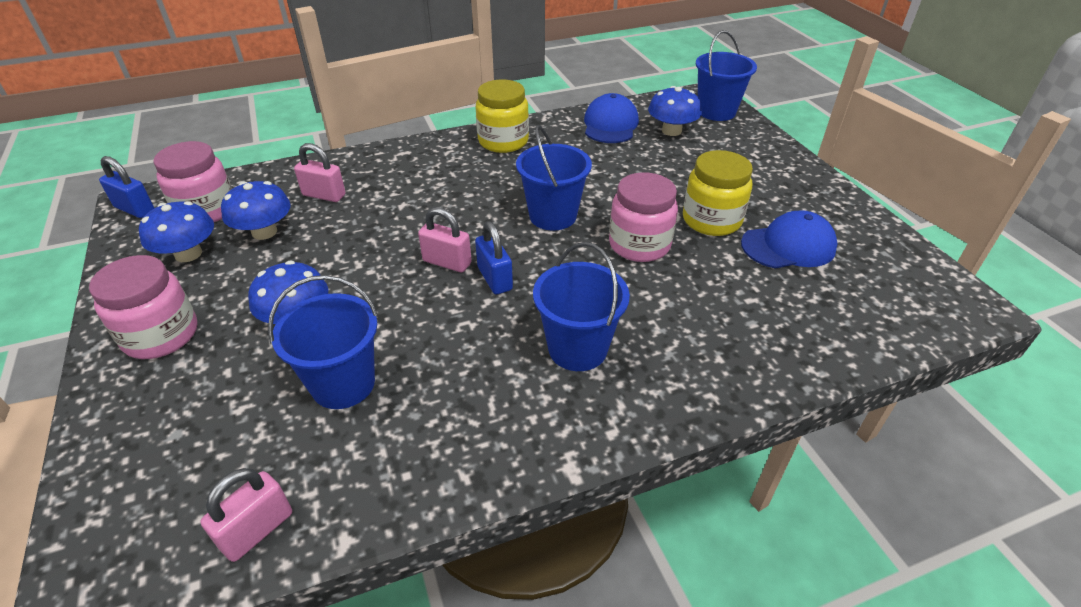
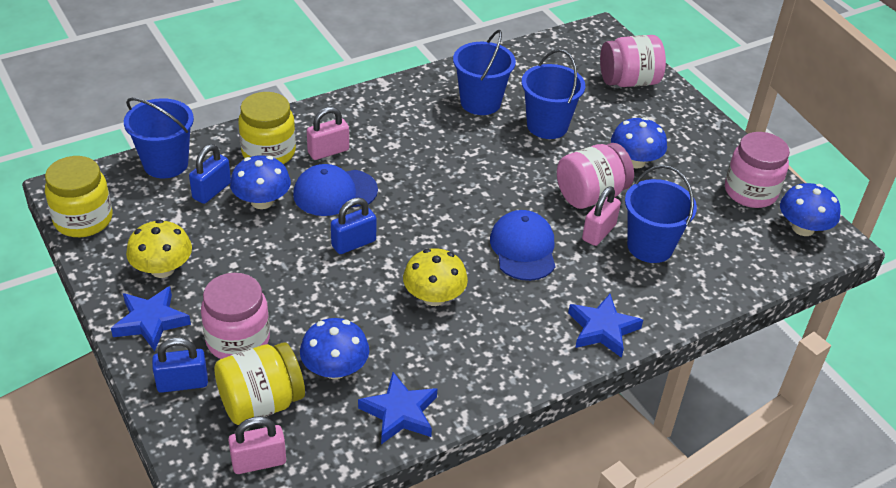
blue padlock: 2 -> 3
blue star: 0 -> 3
pink jar: 3 -> 4
yellow jar: 2 -> 3
yellow mushroom: 0 -> 2

